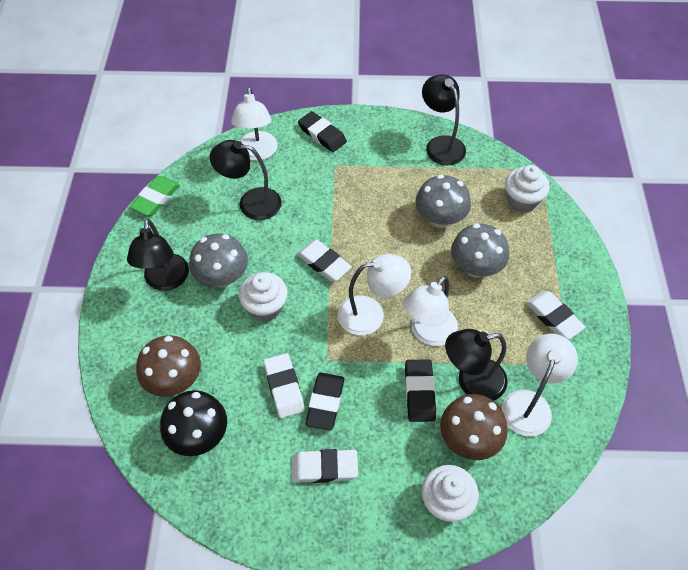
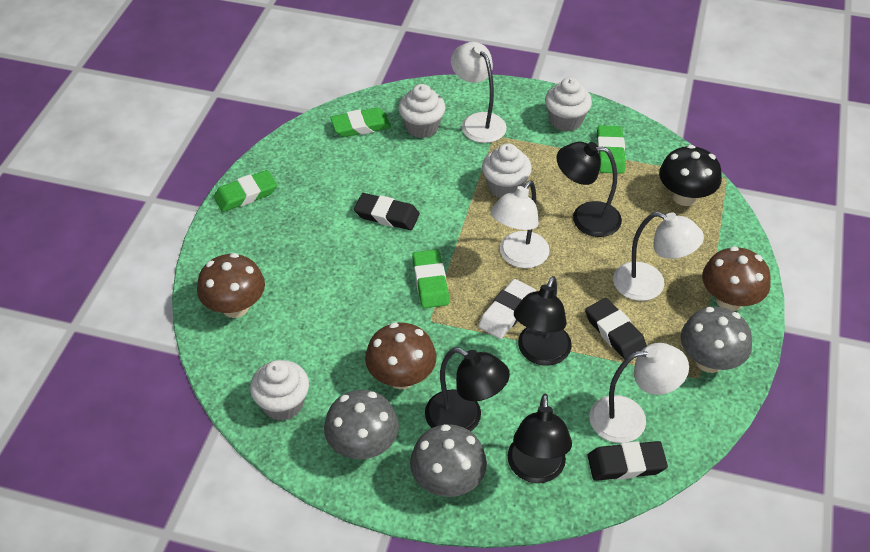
brown mushroom: 2 -> 3
green eraser: 1 -> 4
white cupcake: 3 -> 4
white eraser: 4 -> 1

